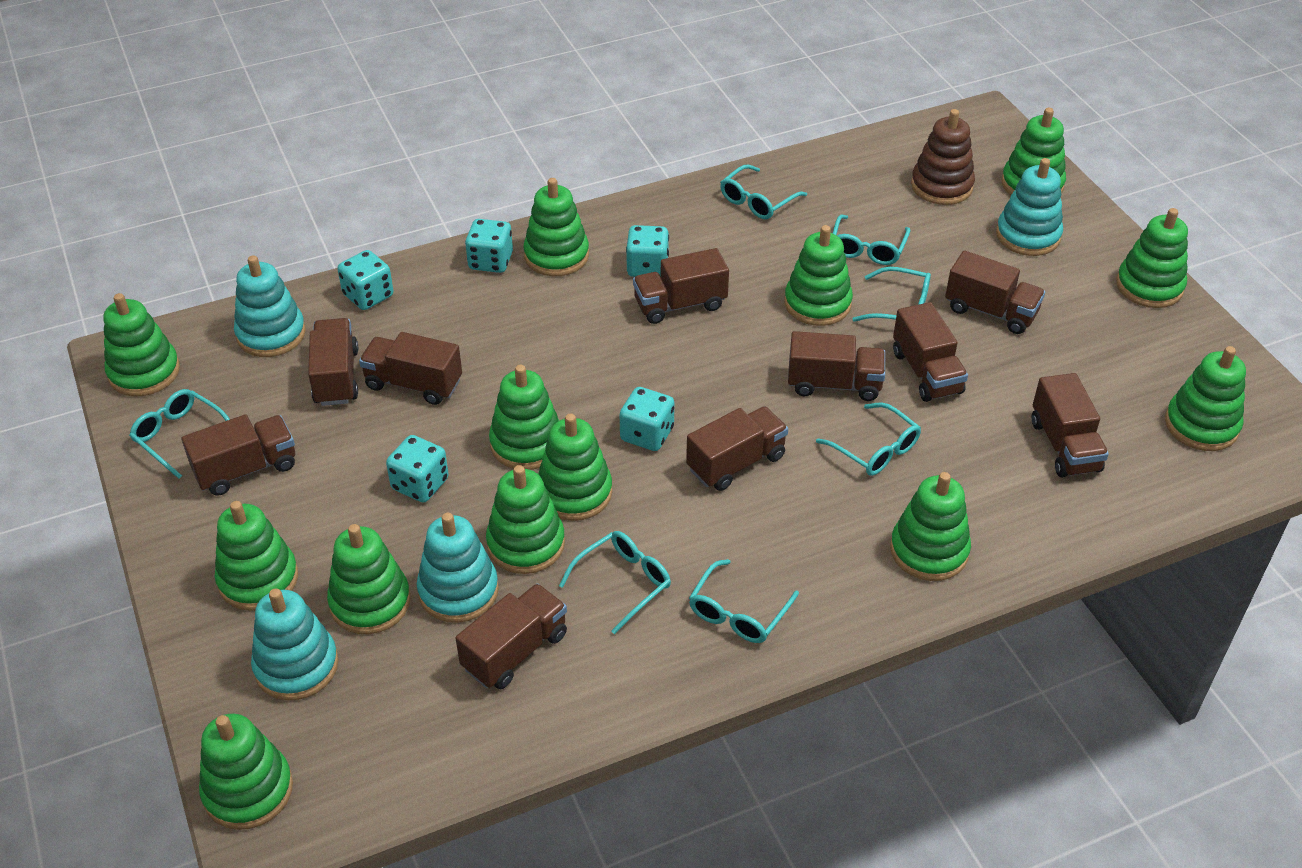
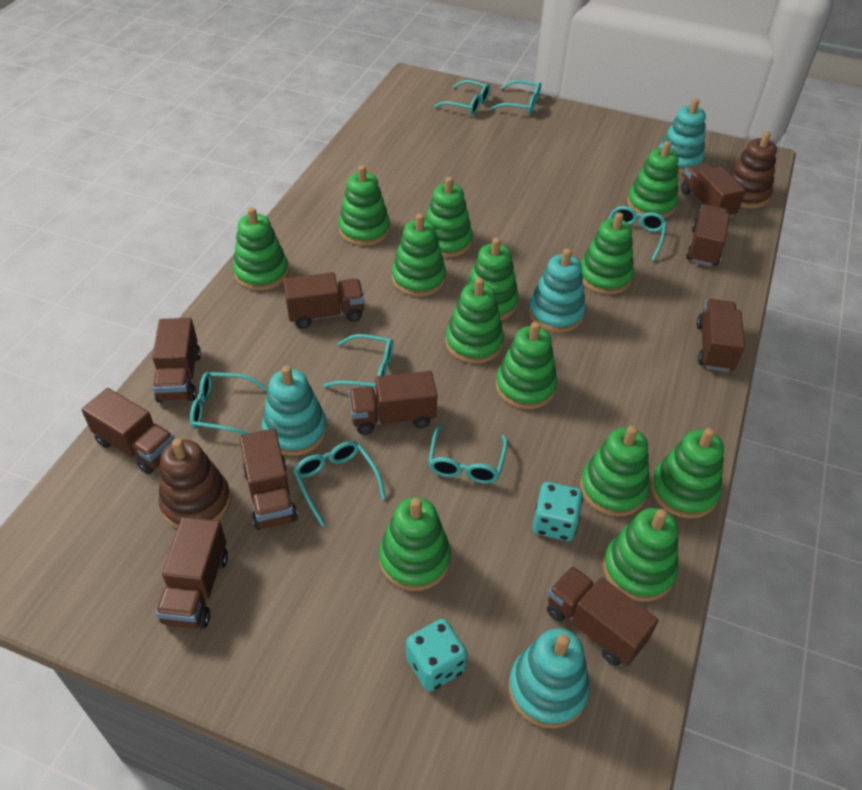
brown stacking toy: 1 -> 2
turquoise dice: 5 -> 2

